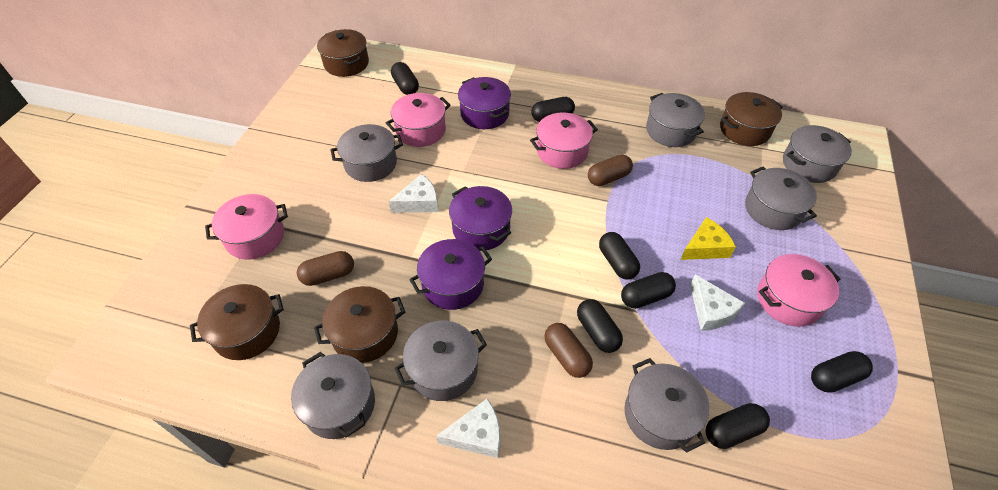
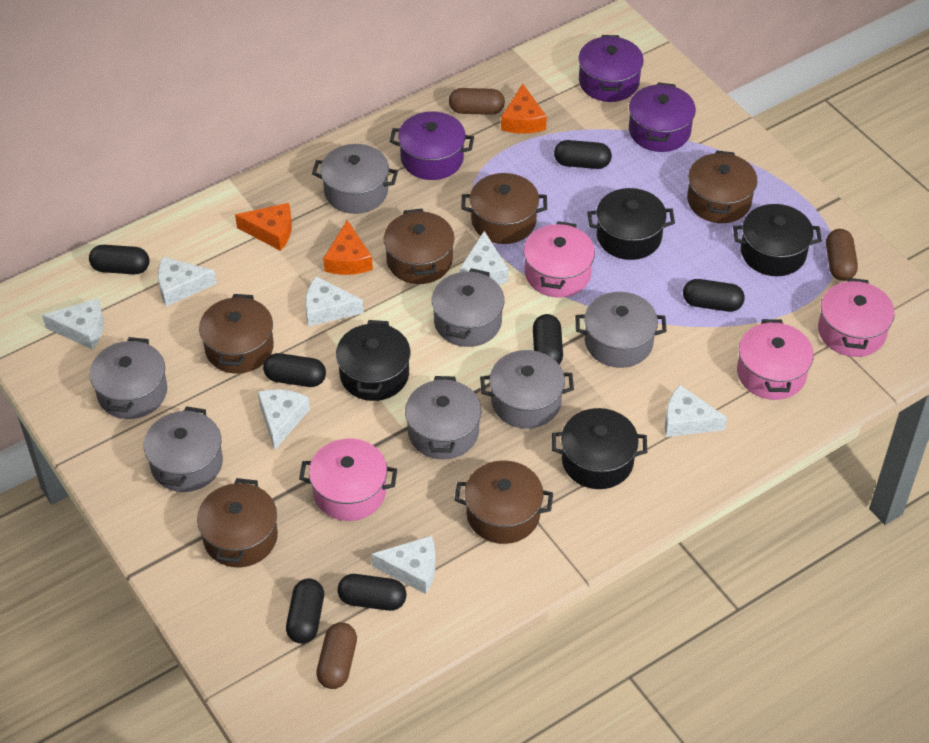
black pot: 0 -> 4
brown pot: 4 -> 6
orange cheese: 0 -> 3
white cheese: 3 -> 7
yellow cheese: 1 -> 0

